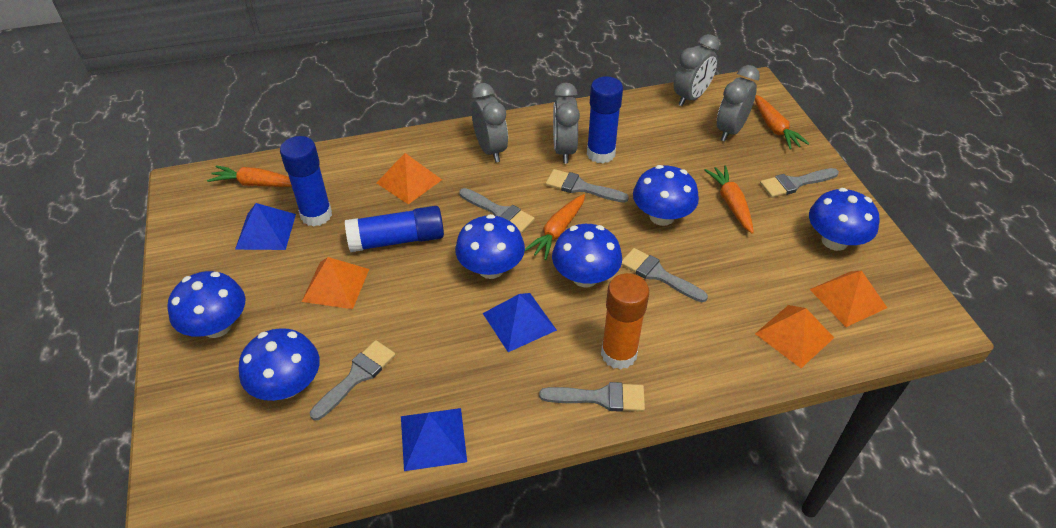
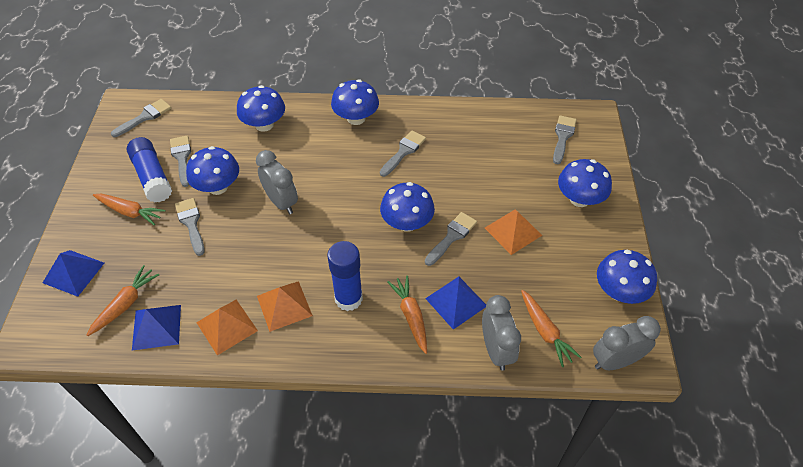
blue glue stick: 3 -> 2
grey clock: 4 -> 3
orange glue stick: 1 -> 0
orange pyramid: 4 -> 3

